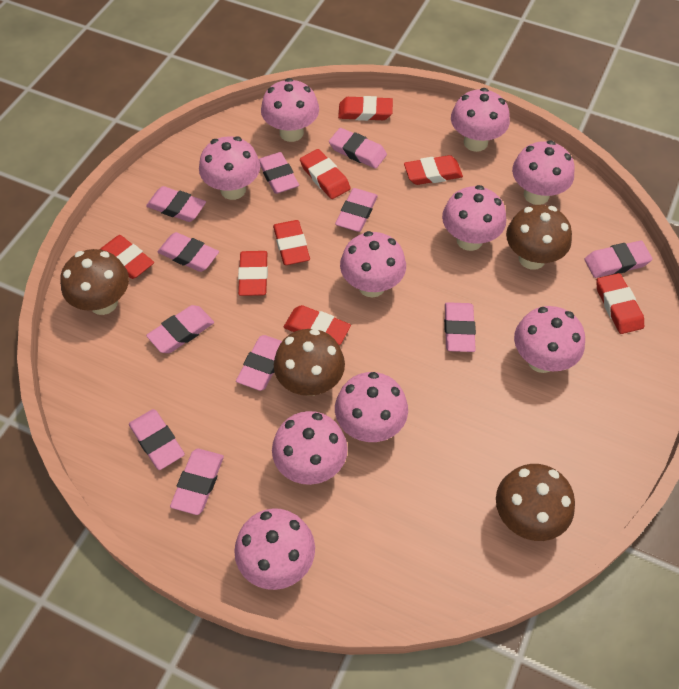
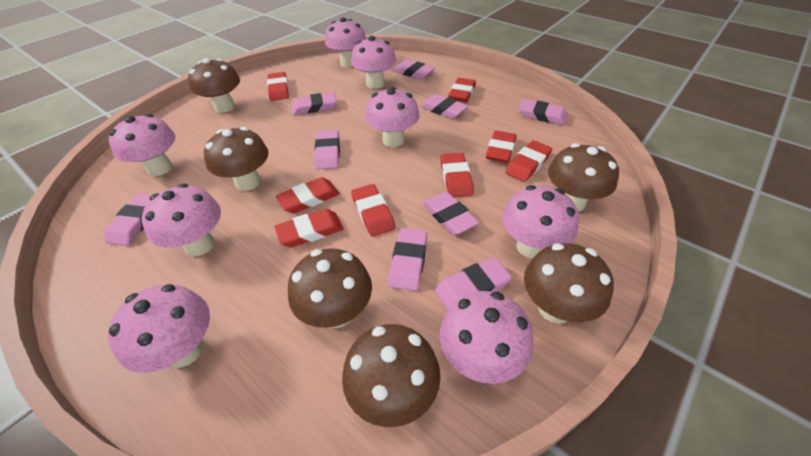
brown mushroom: 4 -> 6
pink eraser: 11 -> 9
pink mushroom: 10 -> 8

